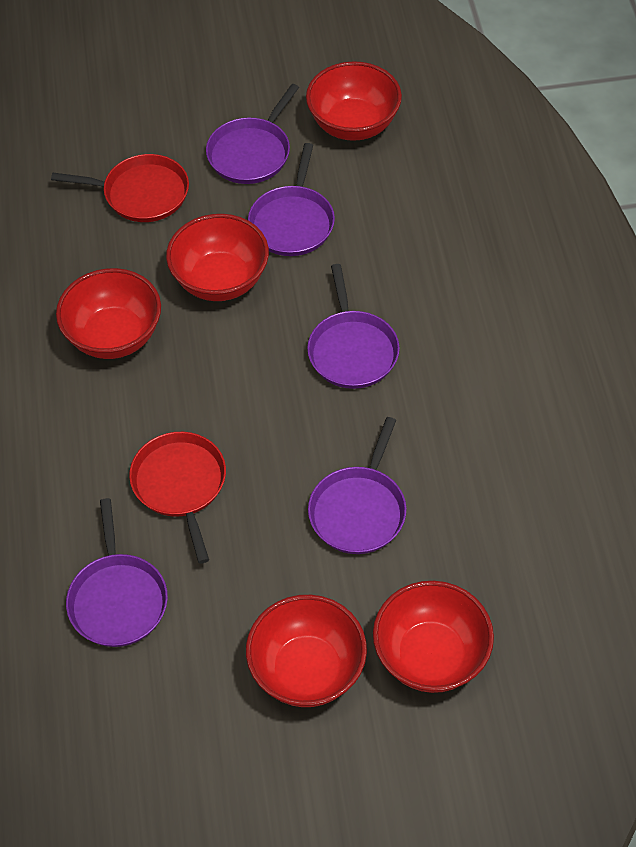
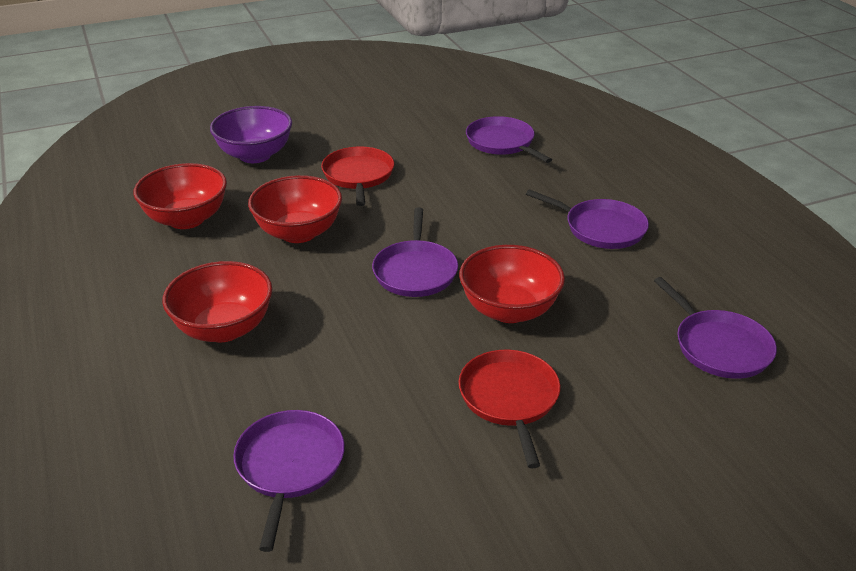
purple bowl: 0 -> 1
red bowl: 5 -> 4

